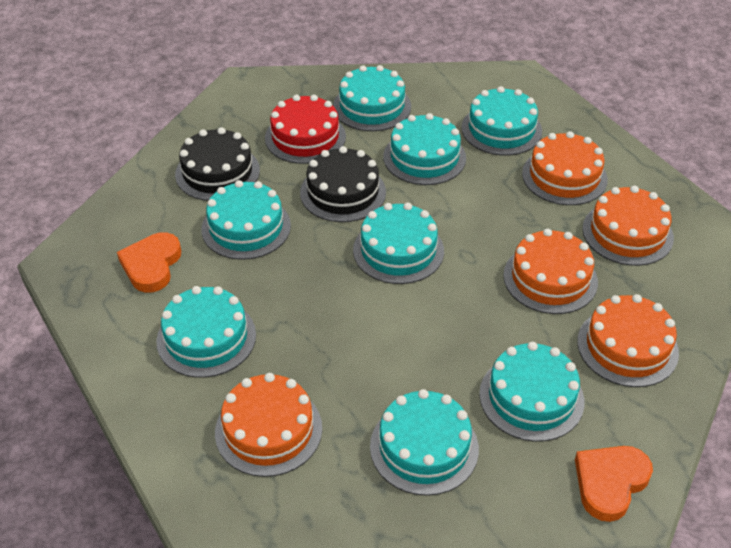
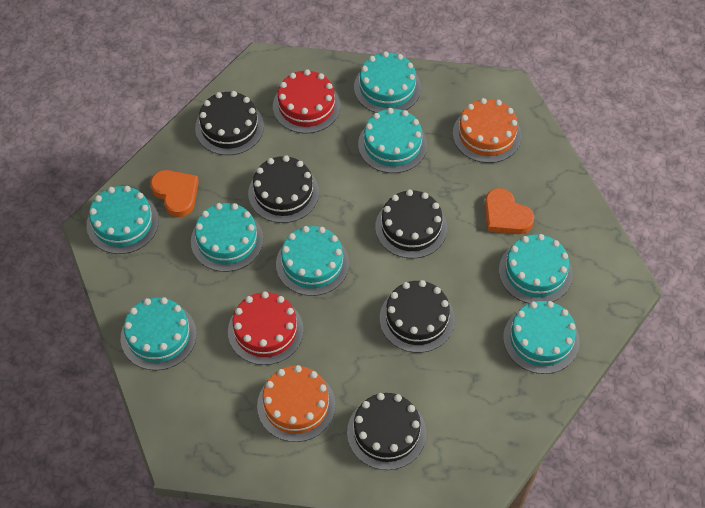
black cake: 2 -> 5
orange cake: 5 -> 2
red cake: 1 -> 2

